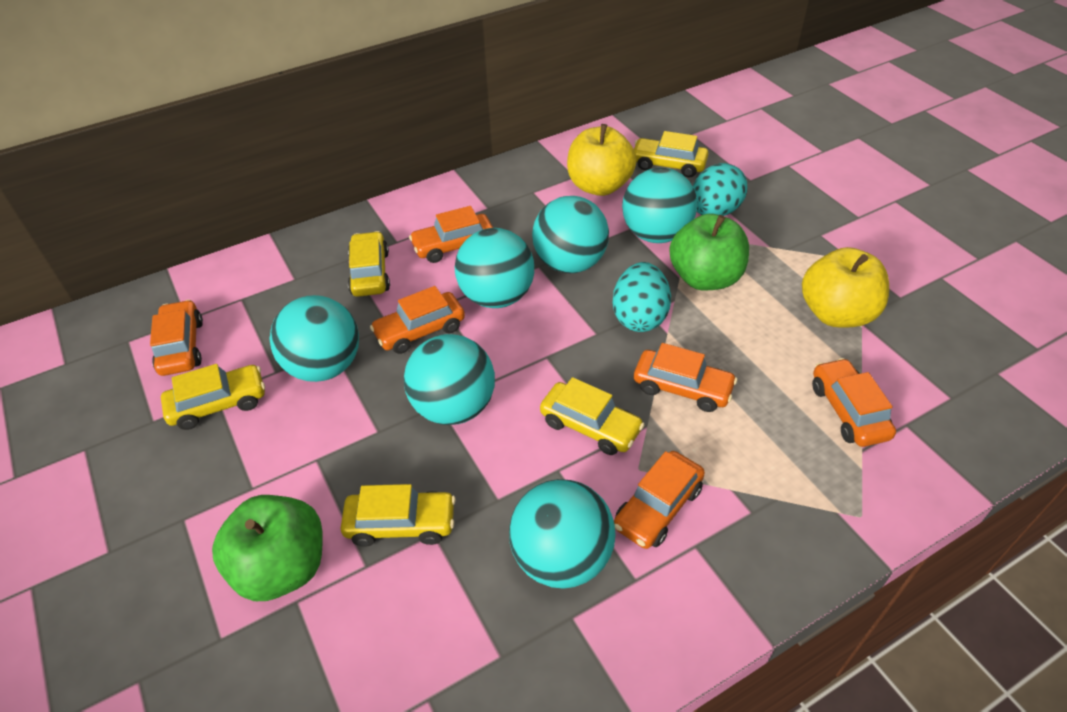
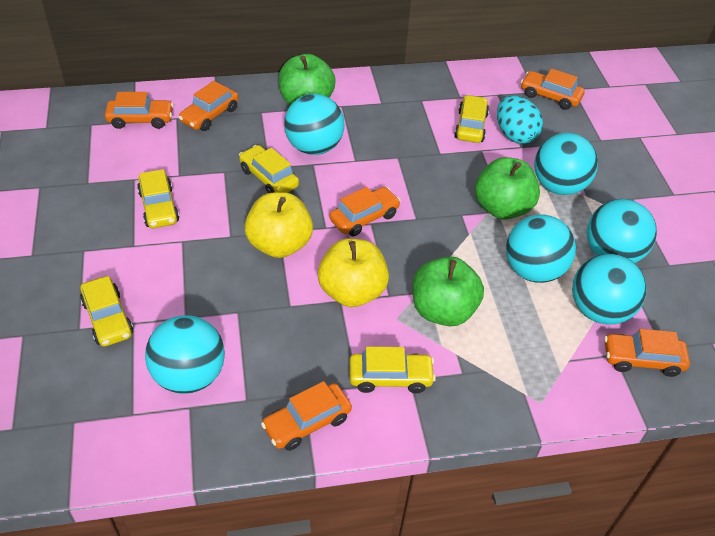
green apple: 2 -> 3
turquoise egg: 2 -> 1

